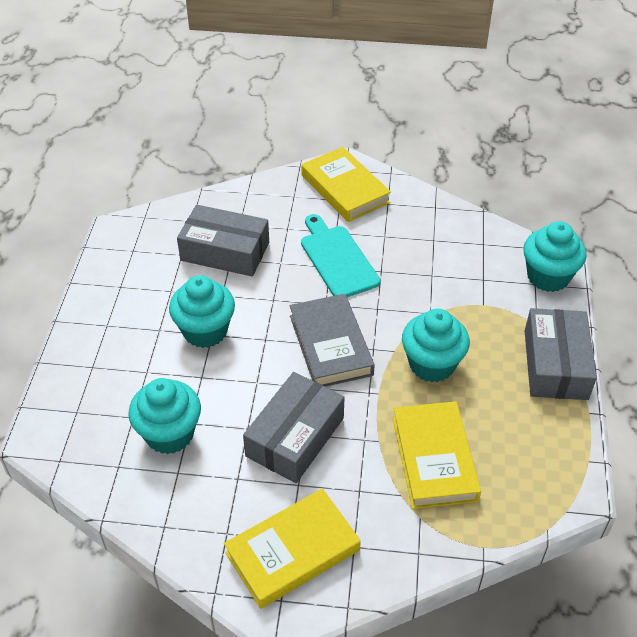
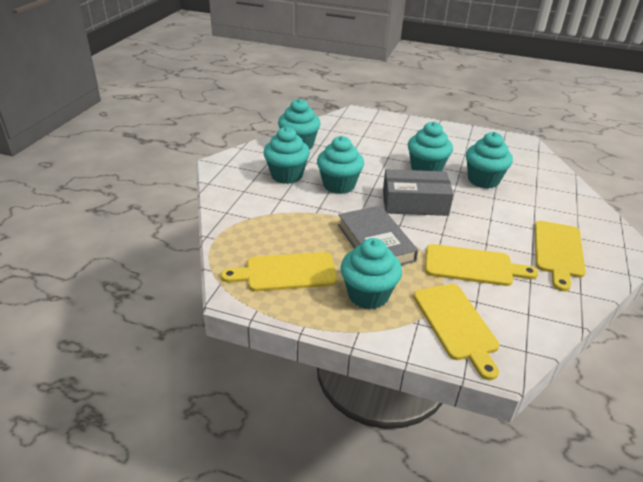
grey box: 3 -> 1
turquoise cupcake: 4 -> 6
turquoise cutting board: 1 -> 0
yellow book: 3 -> 0
yellow cutting board: 0 -> 4

